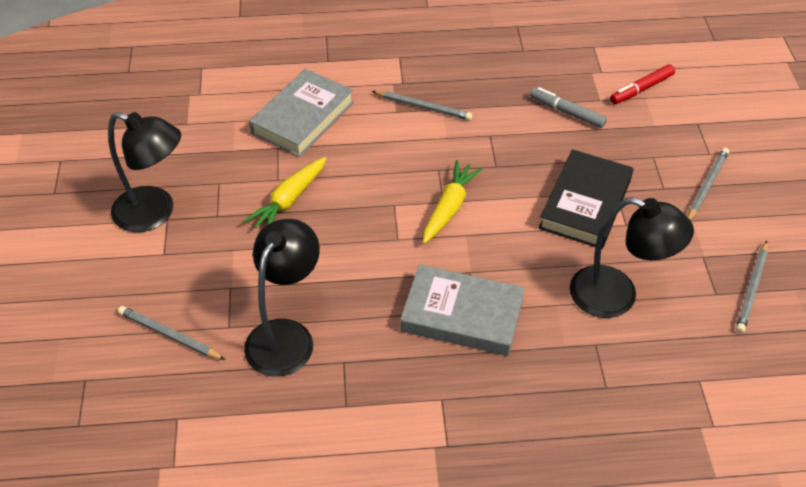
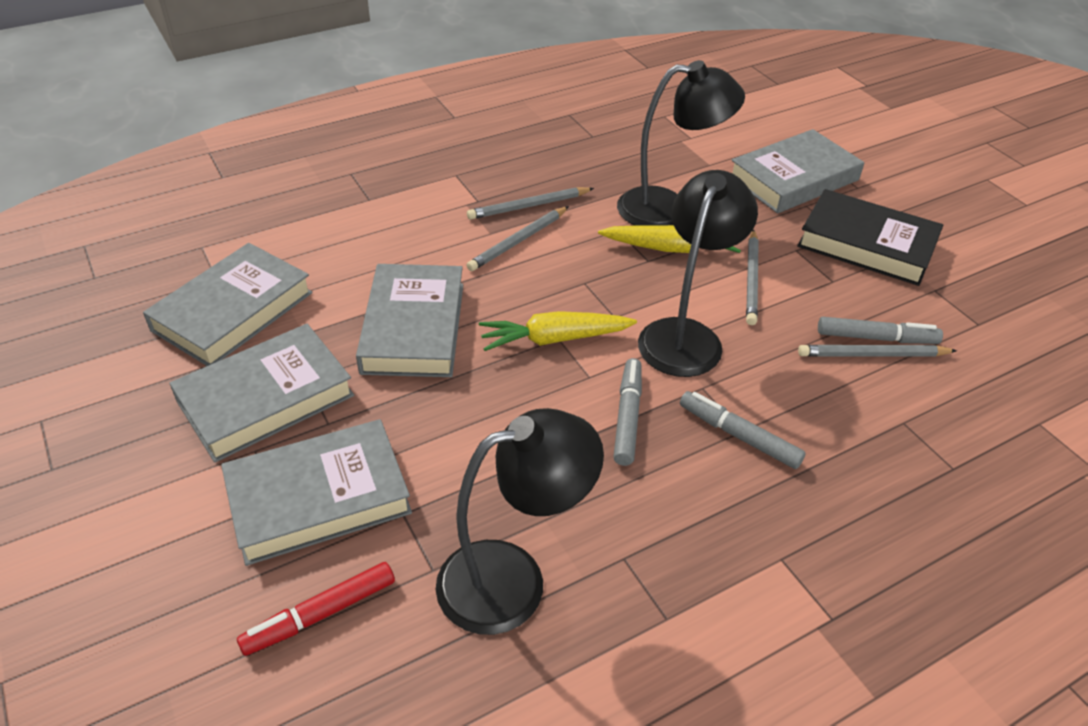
grey book: 2 -> 5
grey marker: 1 -> 3

